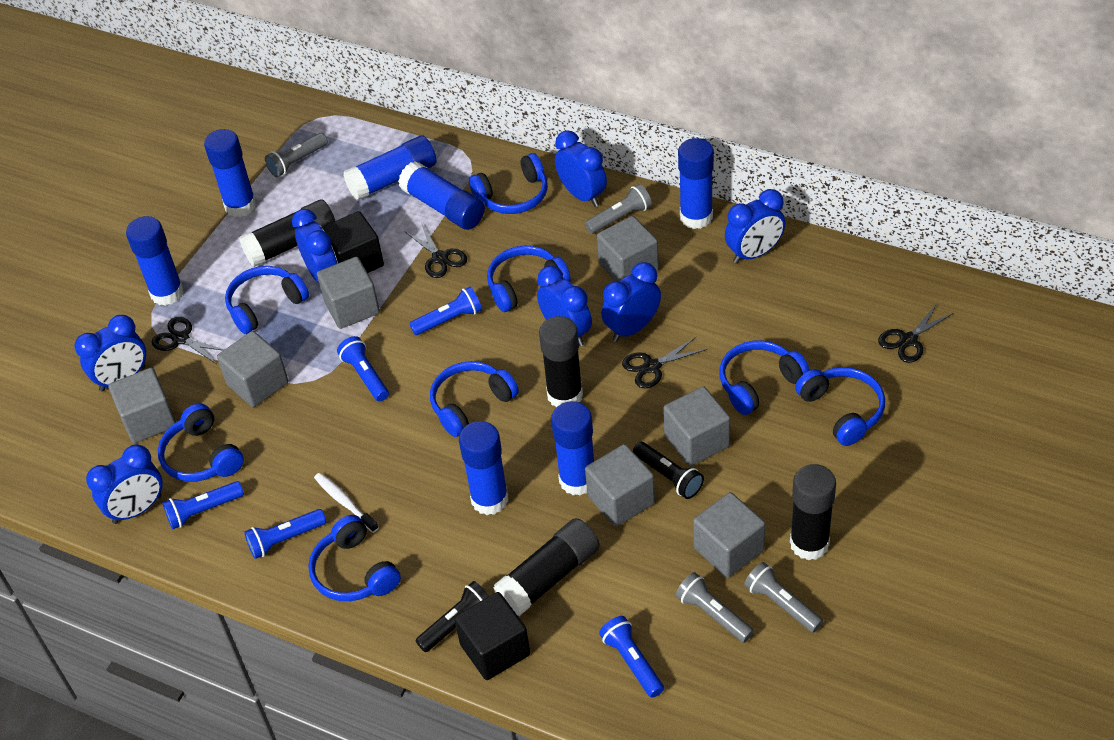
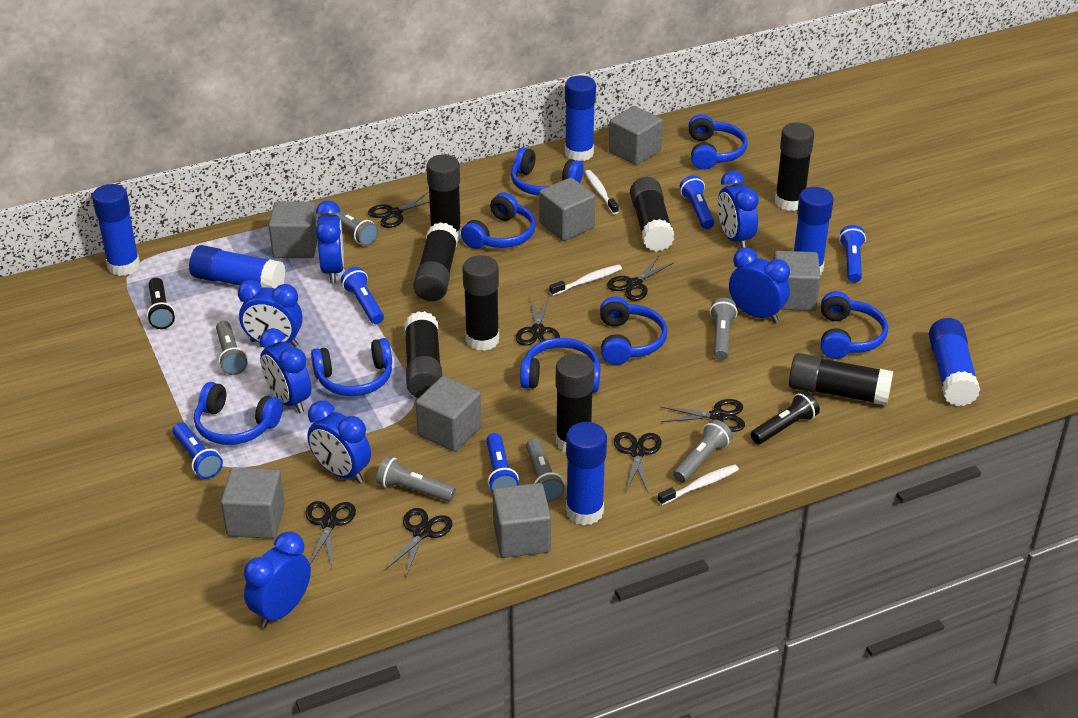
black cube: 2 -> 0
black glue stick: 4 -> 8
black scissors: 4 -> 7
blue glue stick: 7 -> 6
grey flashlight: 4 -> 6
white toothbrush: 1 -> 3

